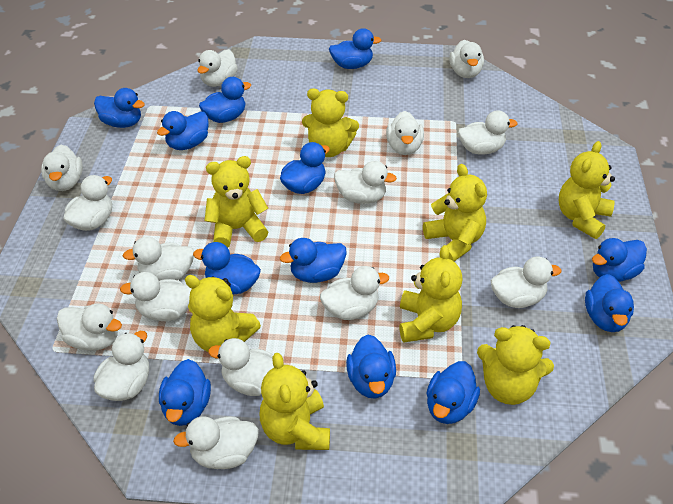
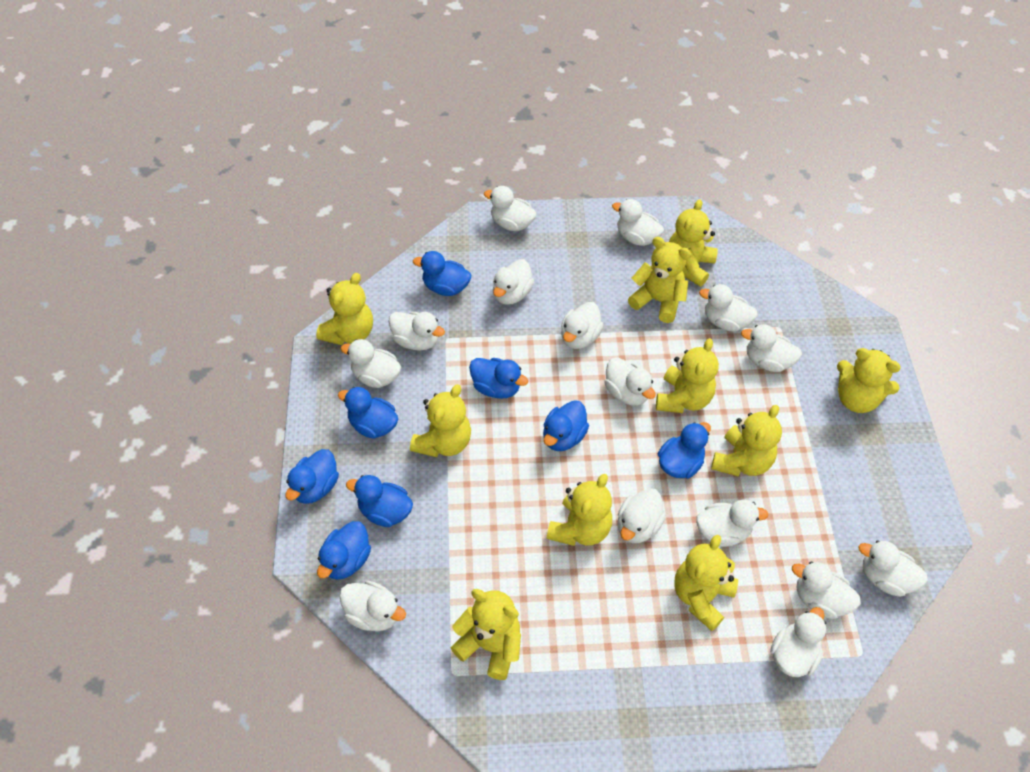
blue duck: 12 -> 8
yellow teddy bear: 8 -> 10

